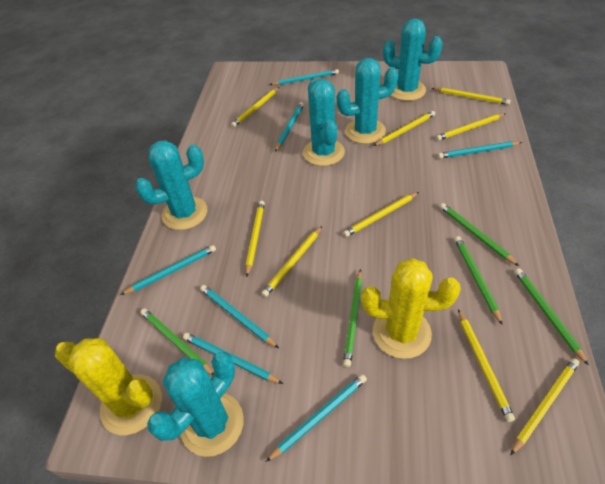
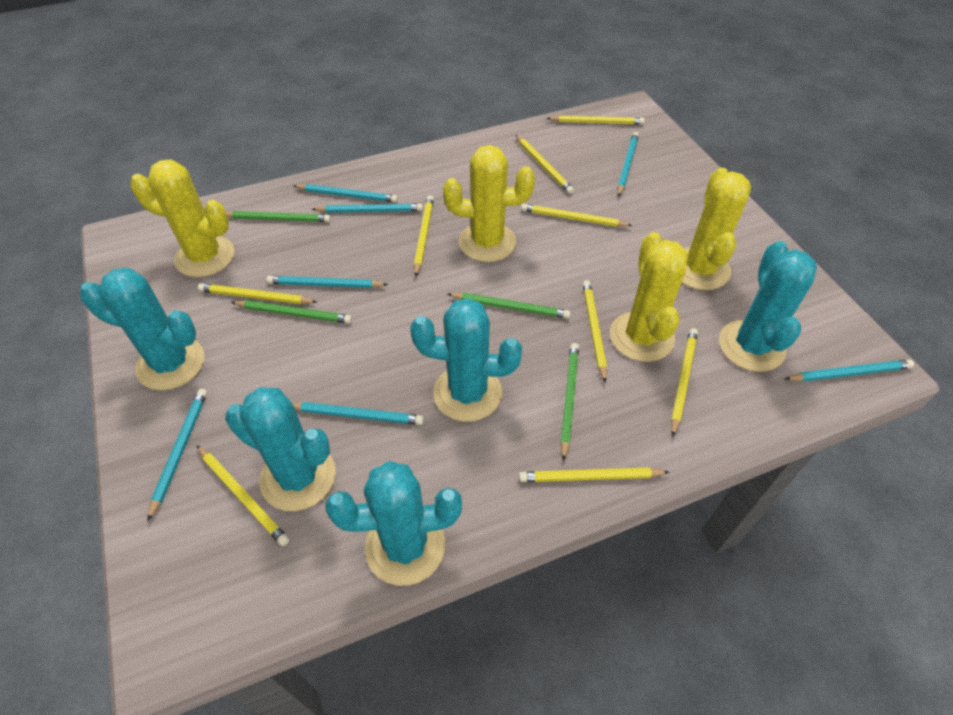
green pencil: 5 -> 4
yellow cactus: 2 -> 4

